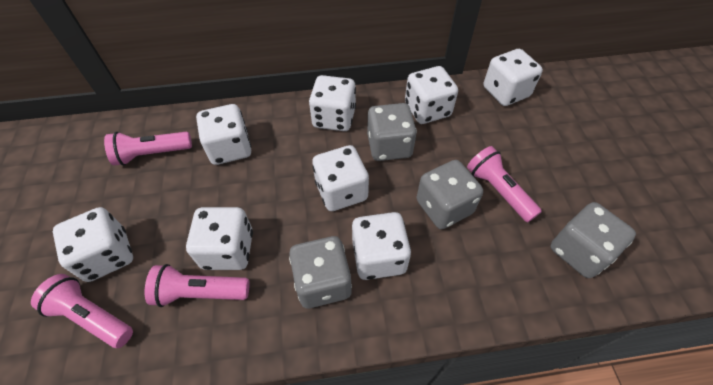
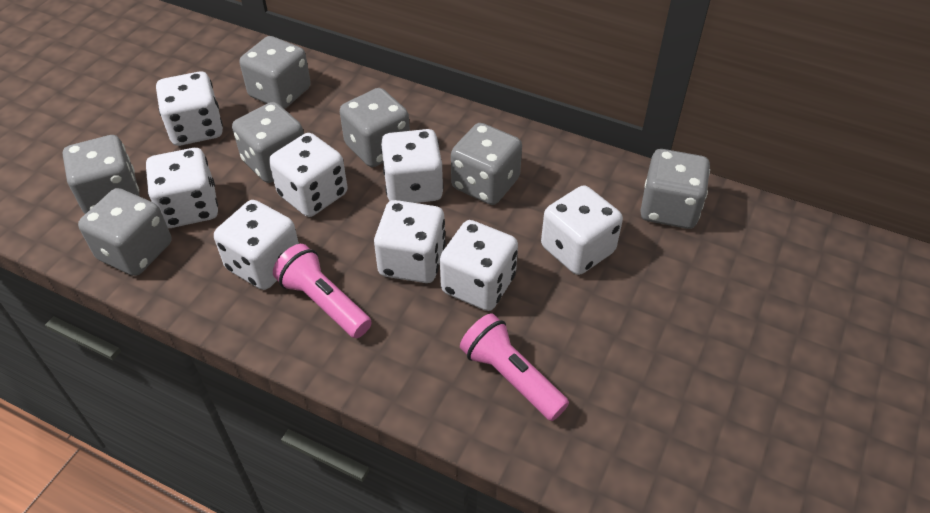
grey dice: 4 -> 7
pink flashlight: 4 -> 2

